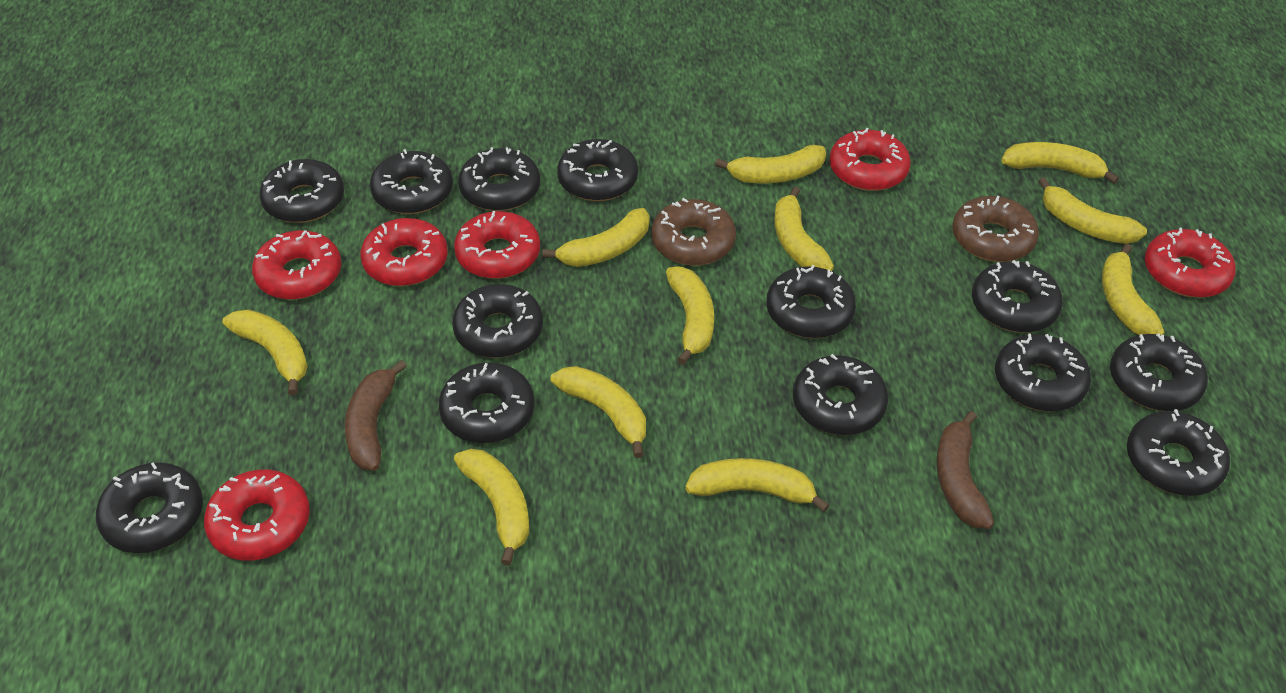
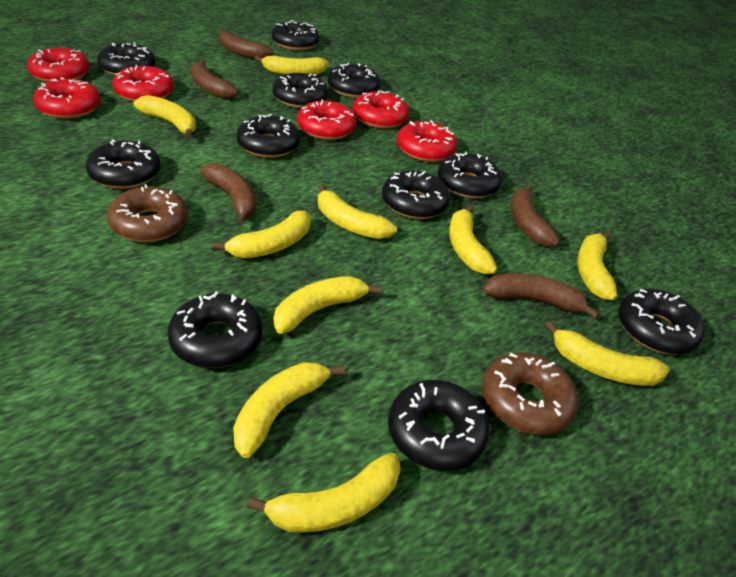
black donut: 13 -> 11
brown banana: 2 -> 5
yellow banana: 11 -> 10

